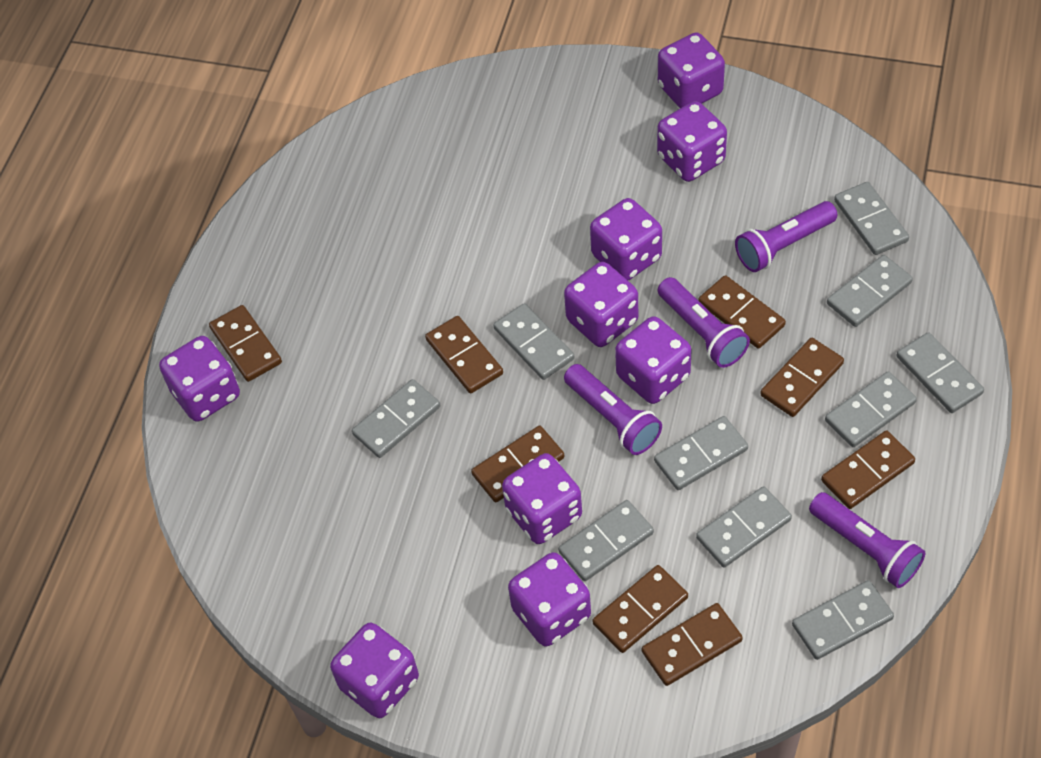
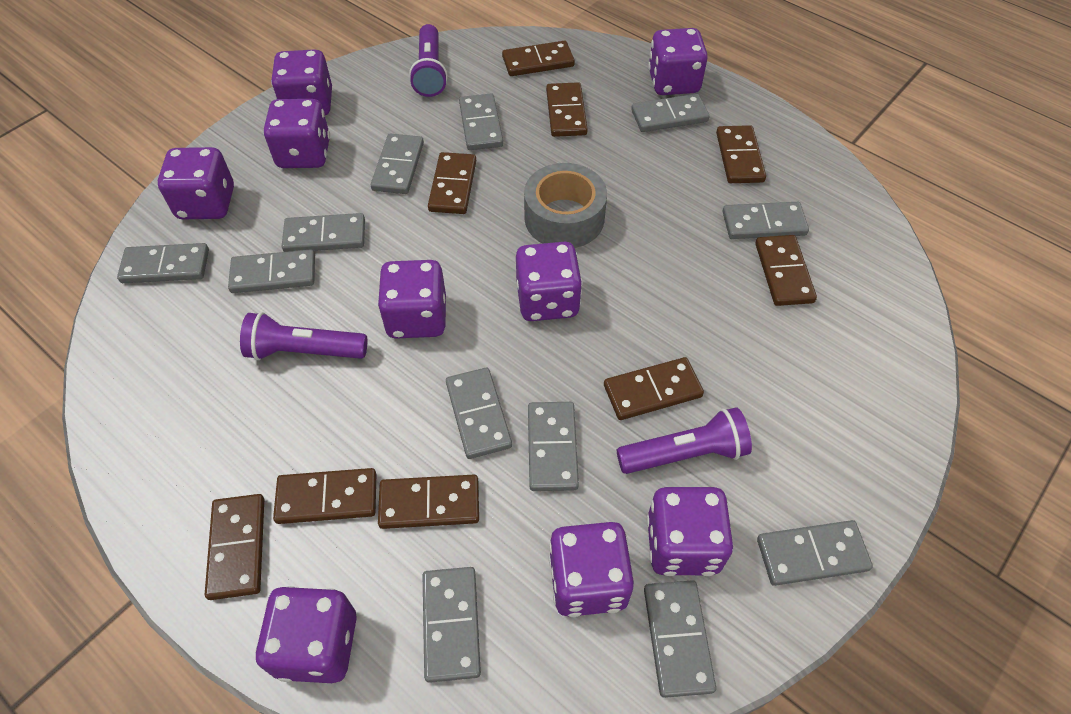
brown domino: 8 -> 9
grey domino: 10 -> 12
grey tape: 0 -> 1
purple flashlight: 4 -> 3

